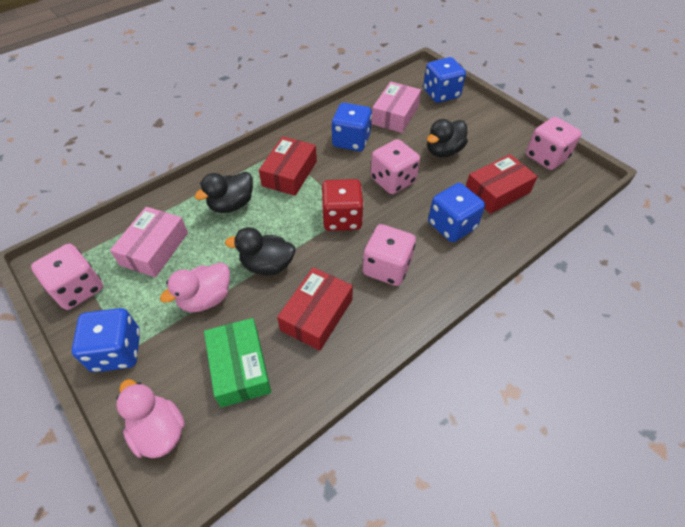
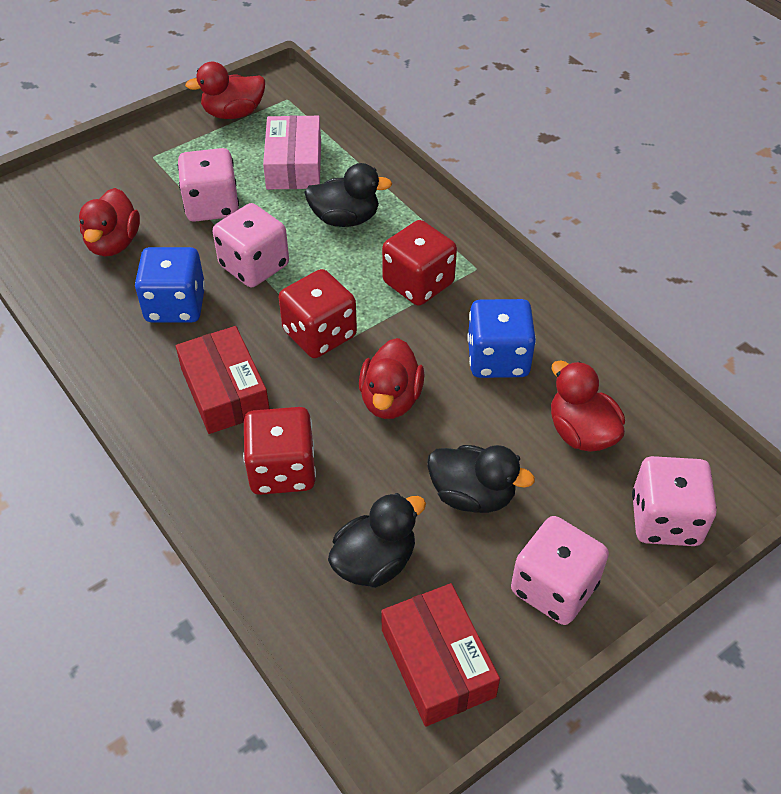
blue dice: 4 -> 2
green box: 1 -> 0
pink box: 2 -> 1
pink duck: 2 -> 0
red box: 3 -> 2
red dice: 1 -> 3
red duck: 0 -> 4

